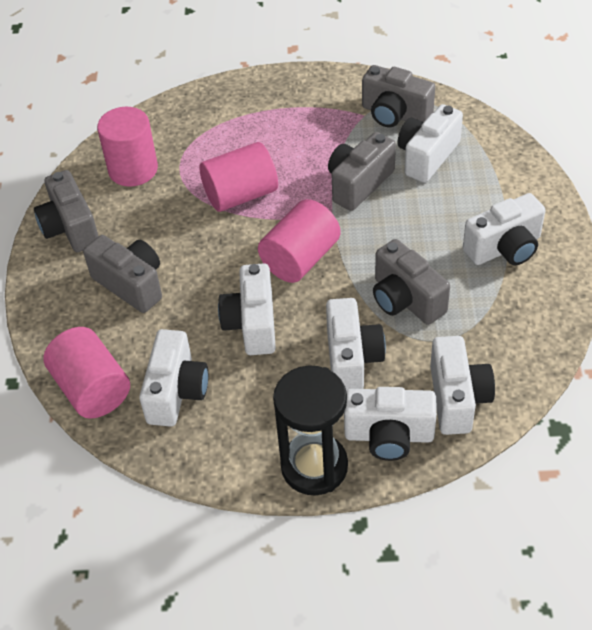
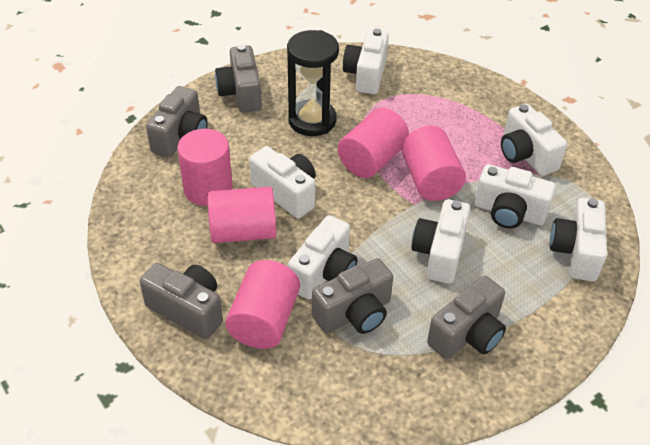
pink cylinder: 4 -> 5

